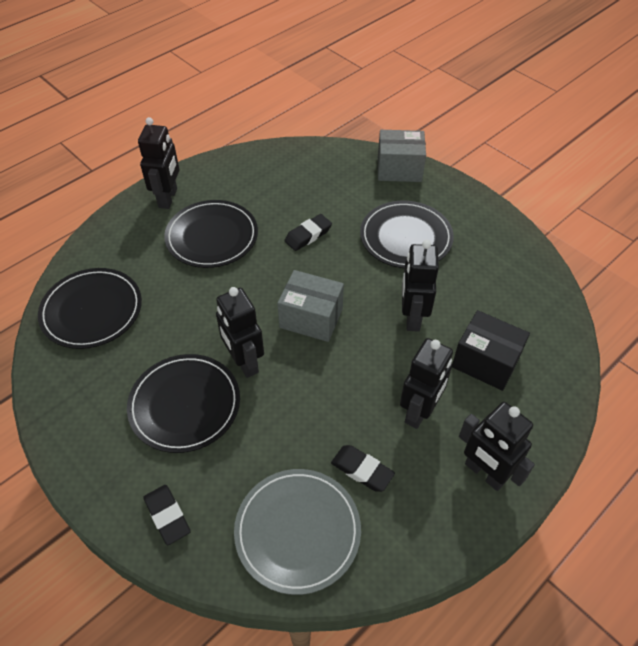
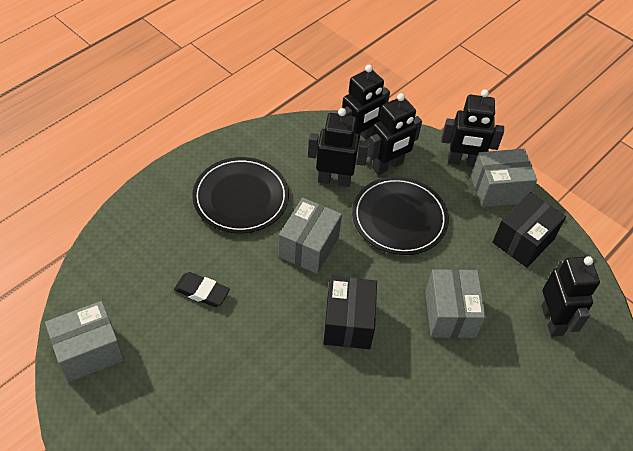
black box: 1 -> 2
black eraser: 3 -> 1
black plate: 4 -> 2
grey box: 2 -> 4
grey plate: 1 -> 0

